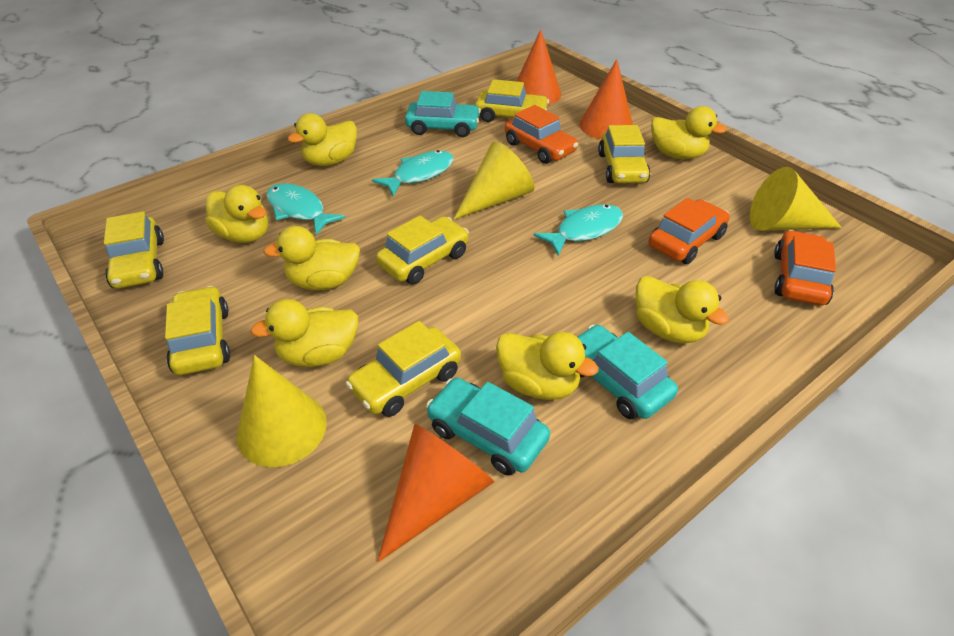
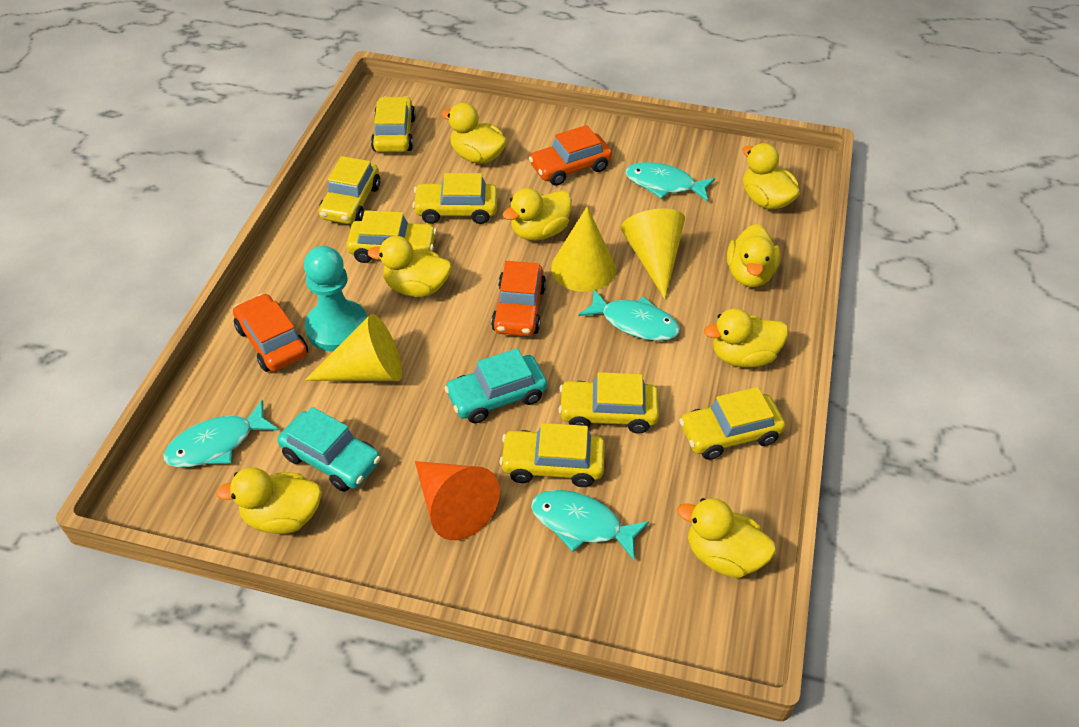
orange cone: 3 -> 1
turquoise car: 3 -> 2
turquoise fish: 3 -> 4
turquoise pawn: 0 -> 1
yellow car: 6 -> 7
yellow duck: 7 -> 8

